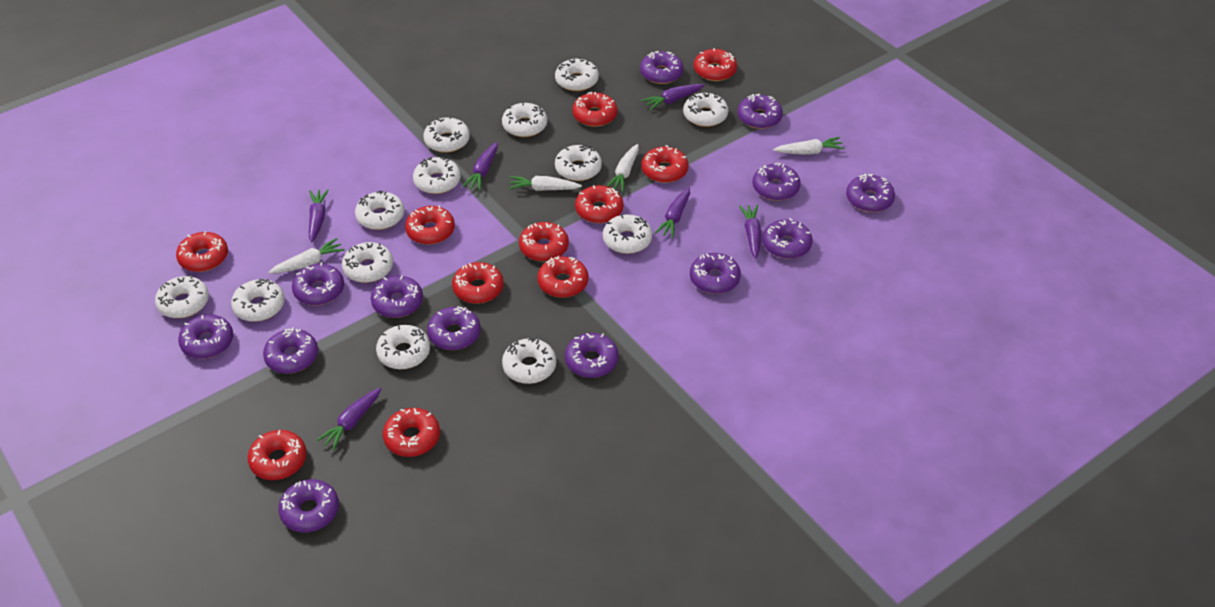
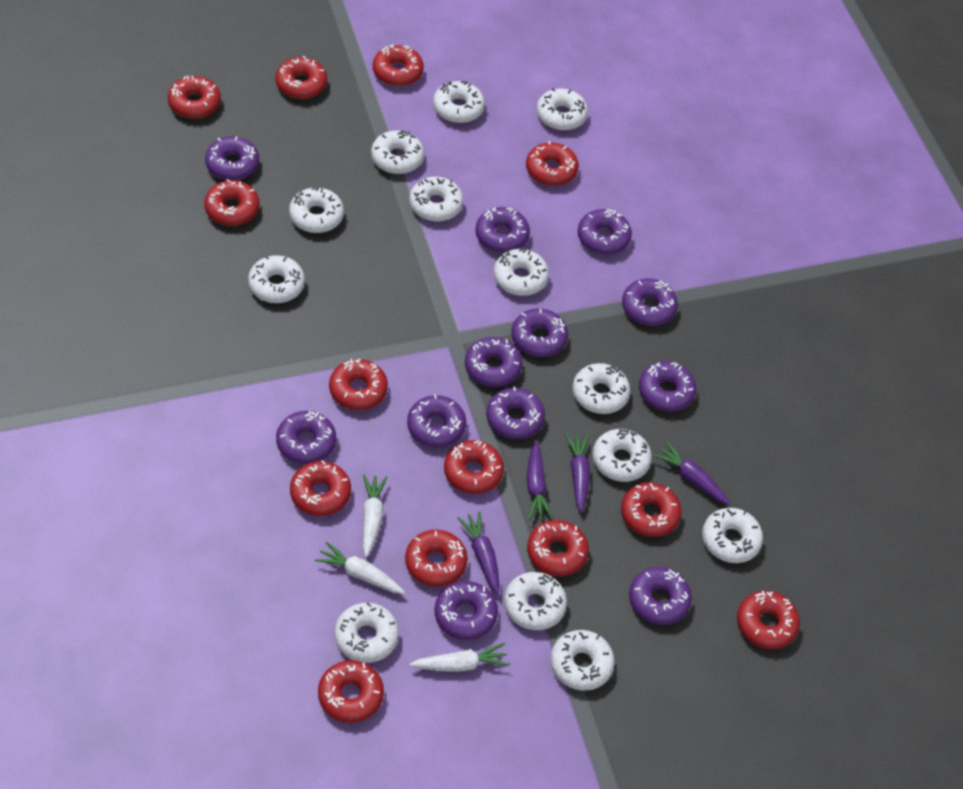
purple carrot: 6 -> 4
purple donut: 13 -> 12
red donut: 11 -> 13
white carrot: 4 -> 3

